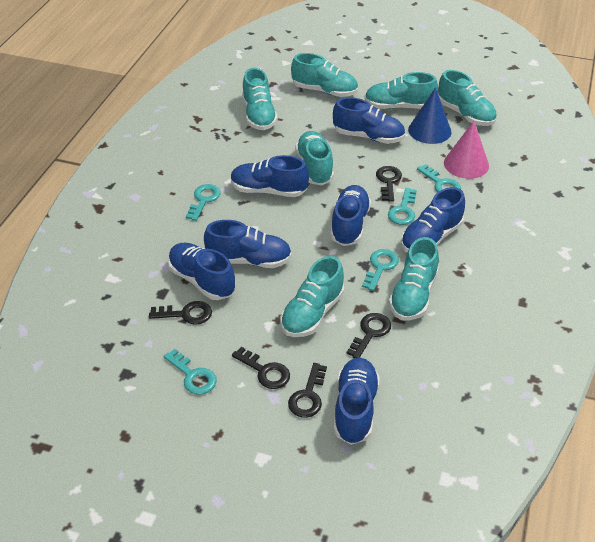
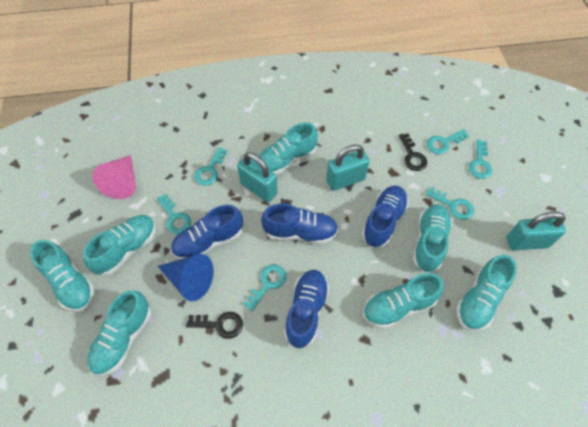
black key: 5 -> 2
blue shoe: 7 -> 4
turquoise key: 5 -> 6
turquoise padlock: 0 -> 3

